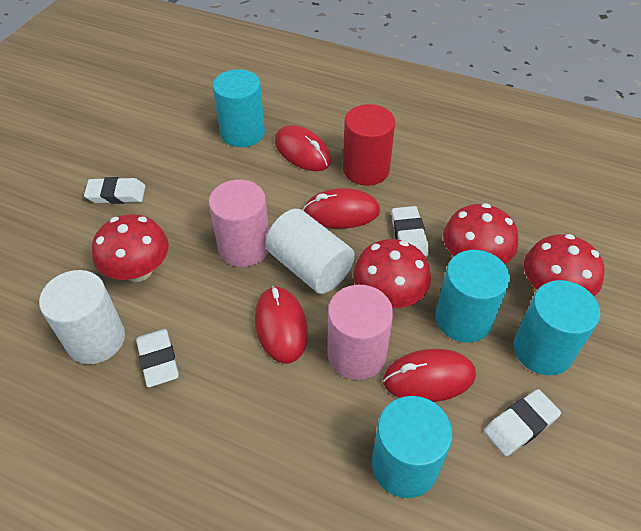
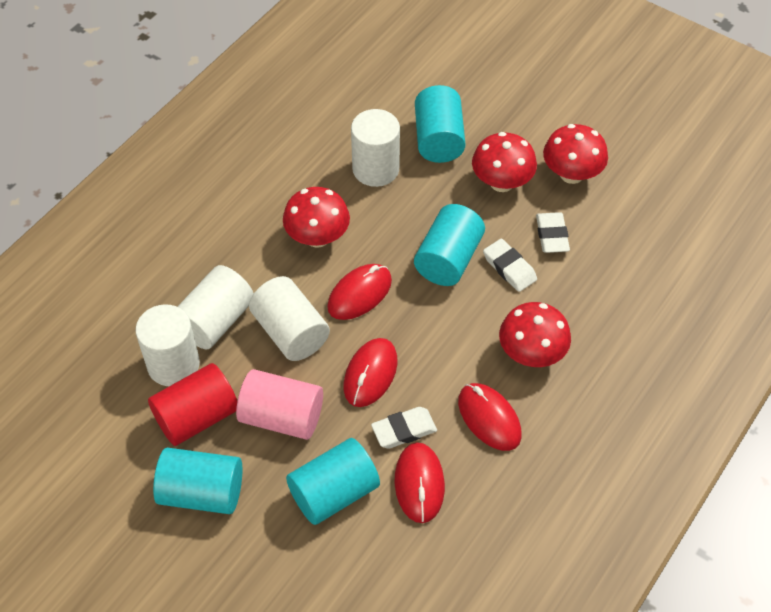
pink cylinder: 2 -> 1
white cylinder: 2 -> 4
white eraser: 4 -> 3

